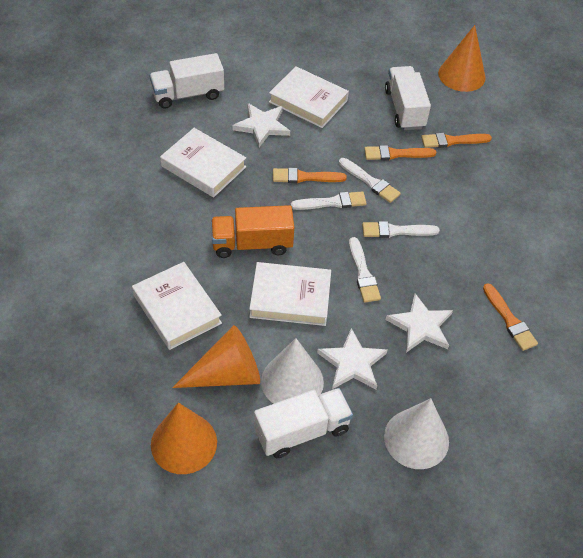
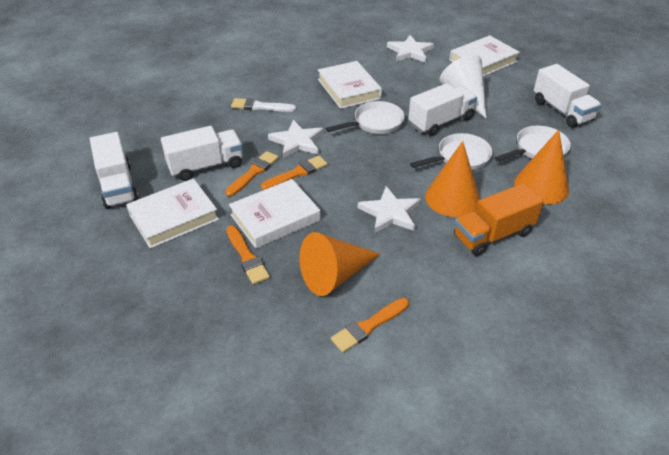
white brush: 4 -> 1
white cone: 2 -> 1
white pan: 0 -> 3
white truck: 3 -> 4

